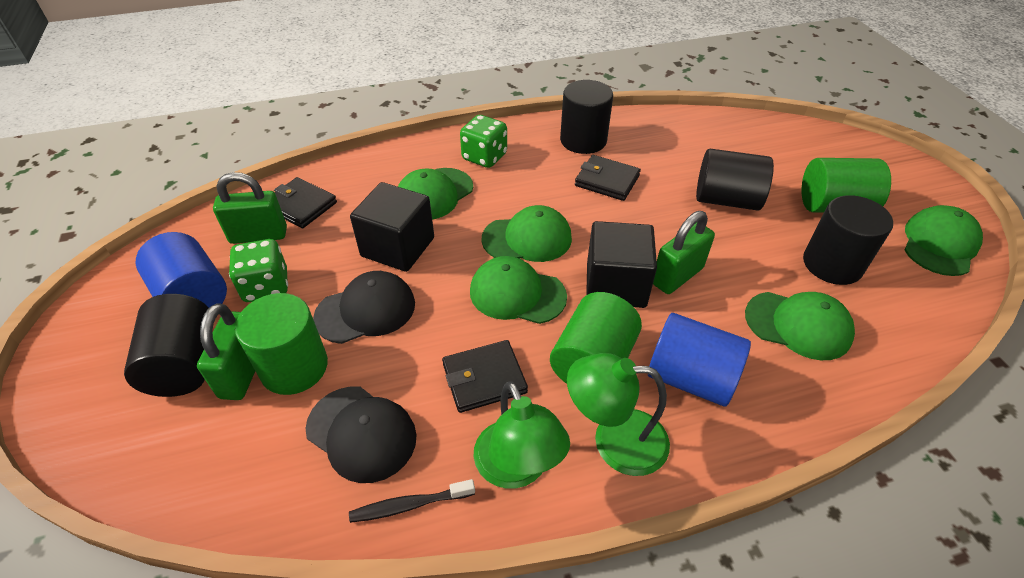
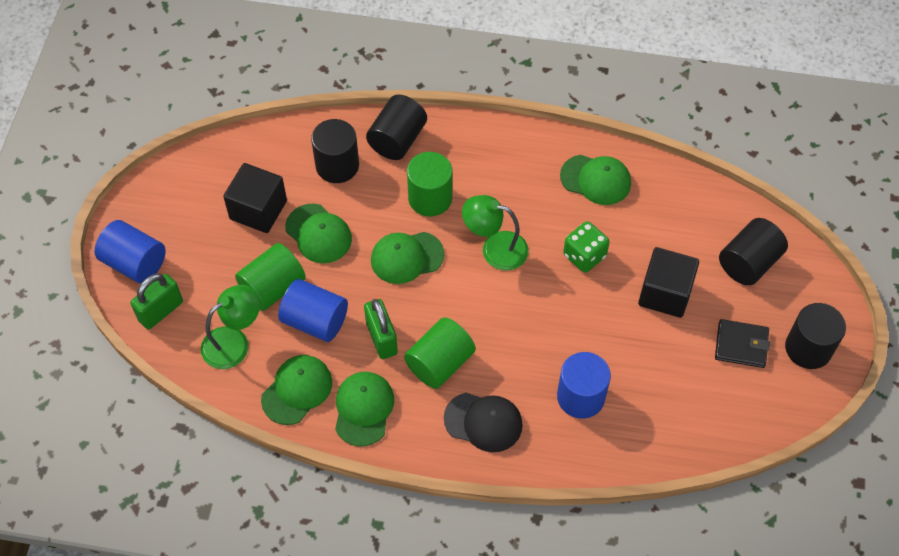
black cap: 2 -> 1
black toothbrush: 1 -> 0
black wallet: 3 -> 1
blue cylinder: 2 -> 3
green dice: 2 -> 1
green padlock: 3 -> 2

